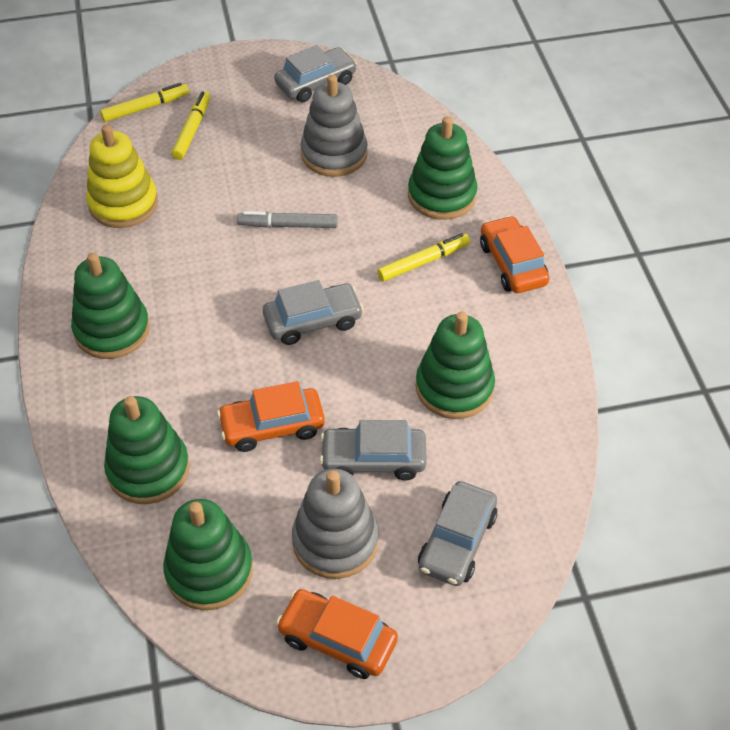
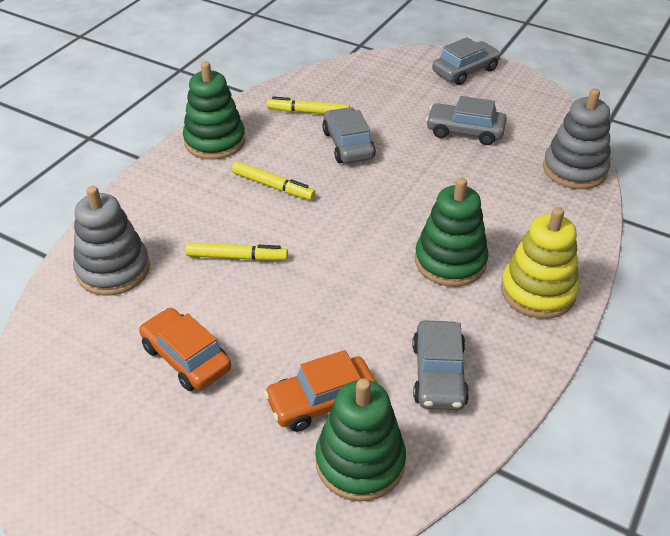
green stacking toy: 5 -> 3
grey marker: 1 -> 0
orange car: 3 -> 2

